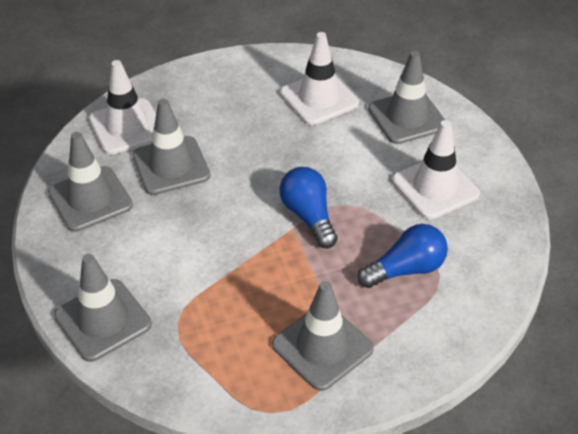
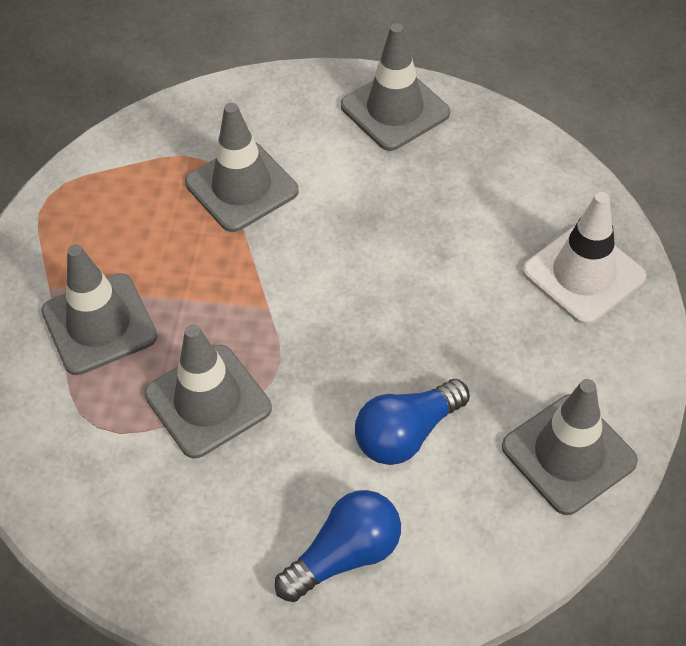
white traffic cone: 3 -> 1

